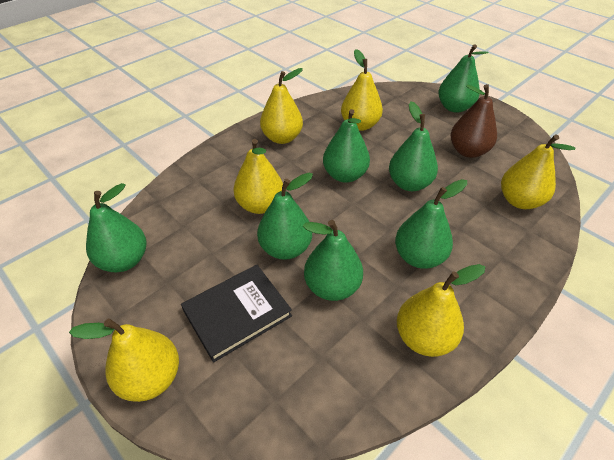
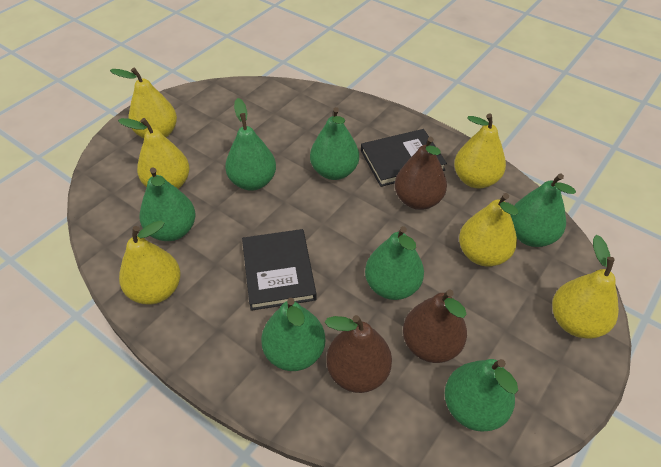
black book: 1 -> 2
brown pear: 1 -> 3

